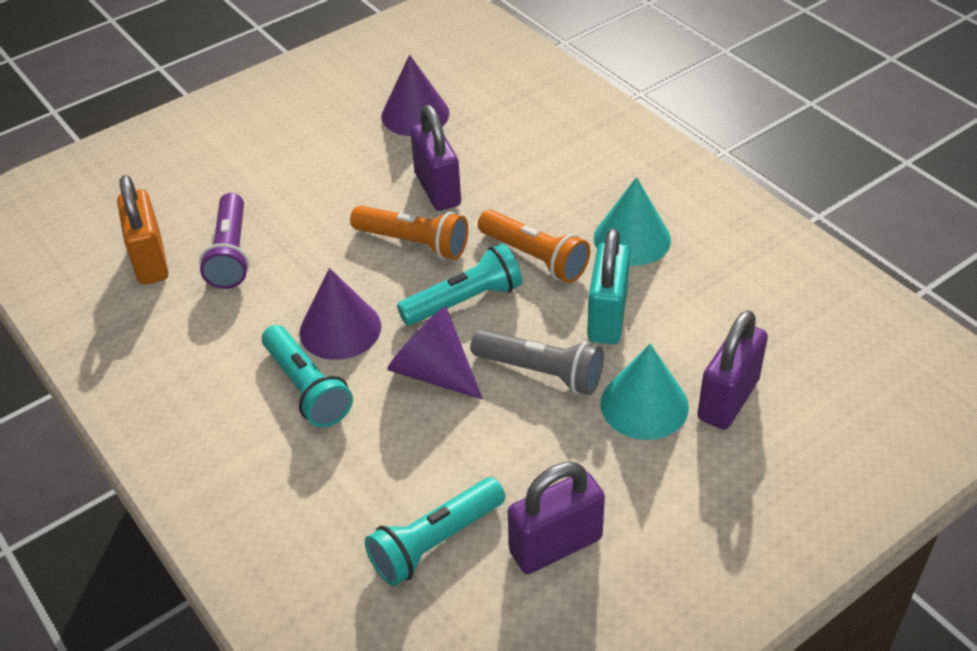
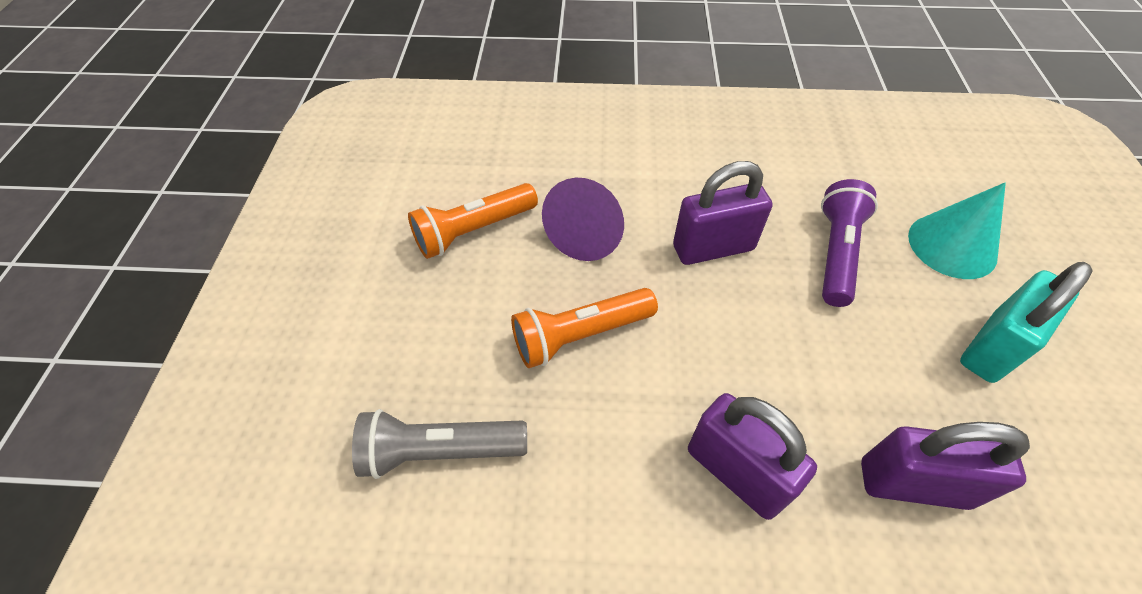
orange padlock: 1 -> 0
purple cone: 3 -> 1
turquoise cone: 2 -> 1
turquoise flashlight: 3 -> 0

